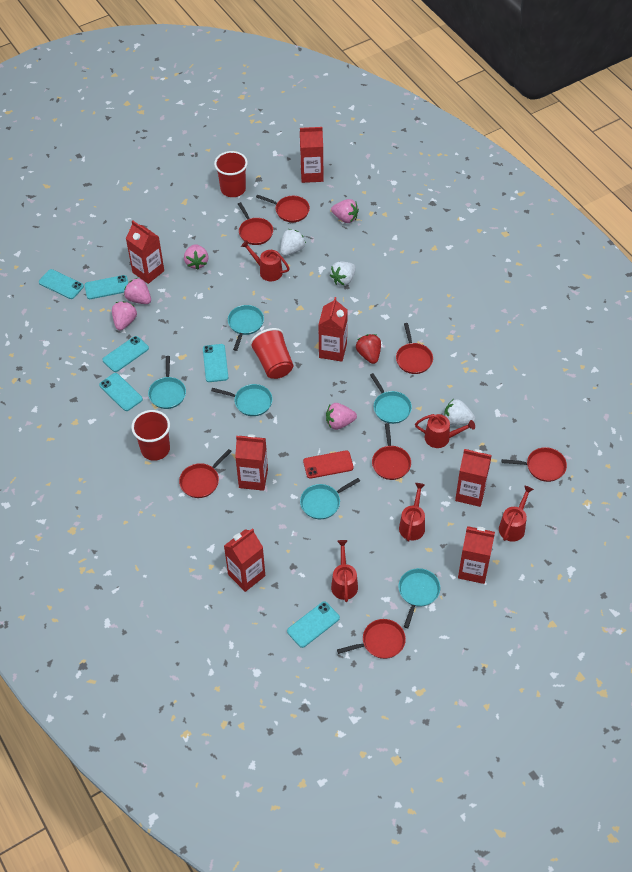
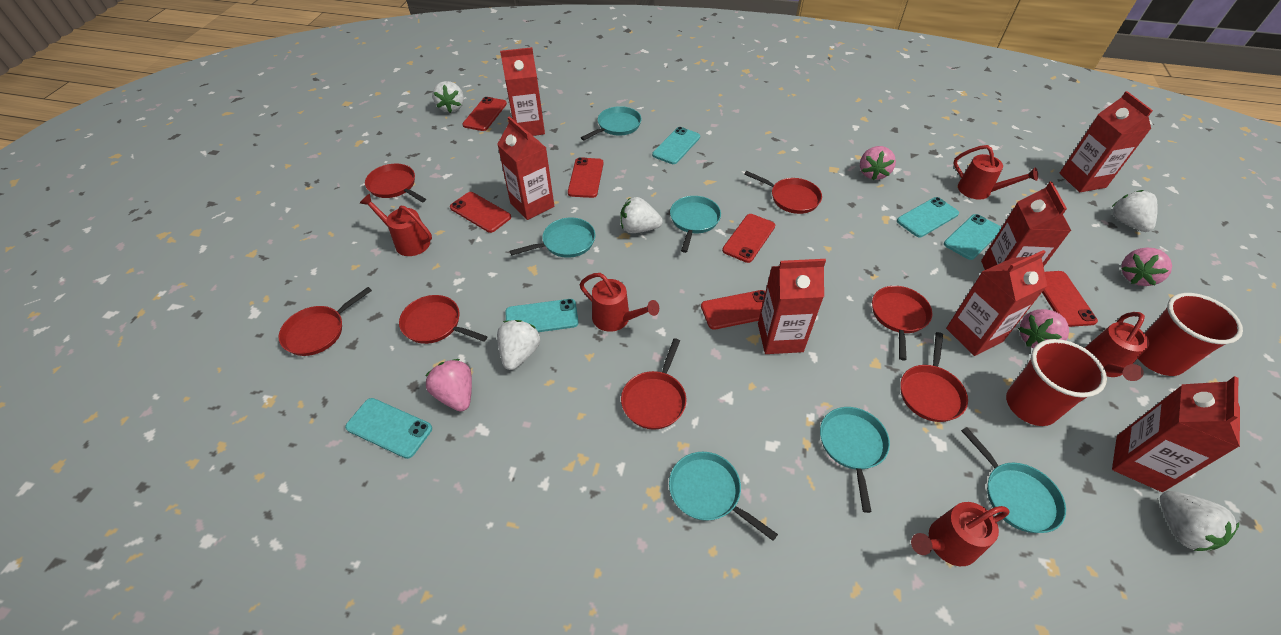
pink strawberry: 5 -> 4
red cup: 3 -> 2
red phone: 1 -> 6
red strawberry: 1 -> 0
turquoise phone: 6 -> 5
white strawberry: 3 -> 5

